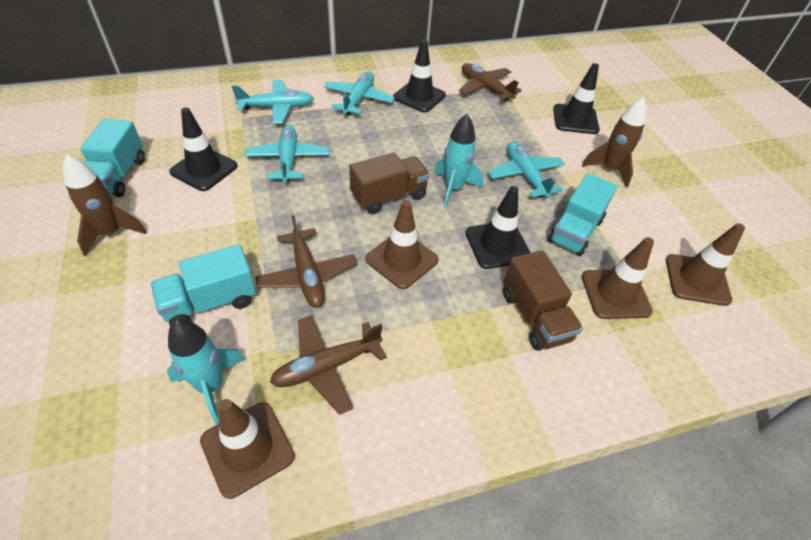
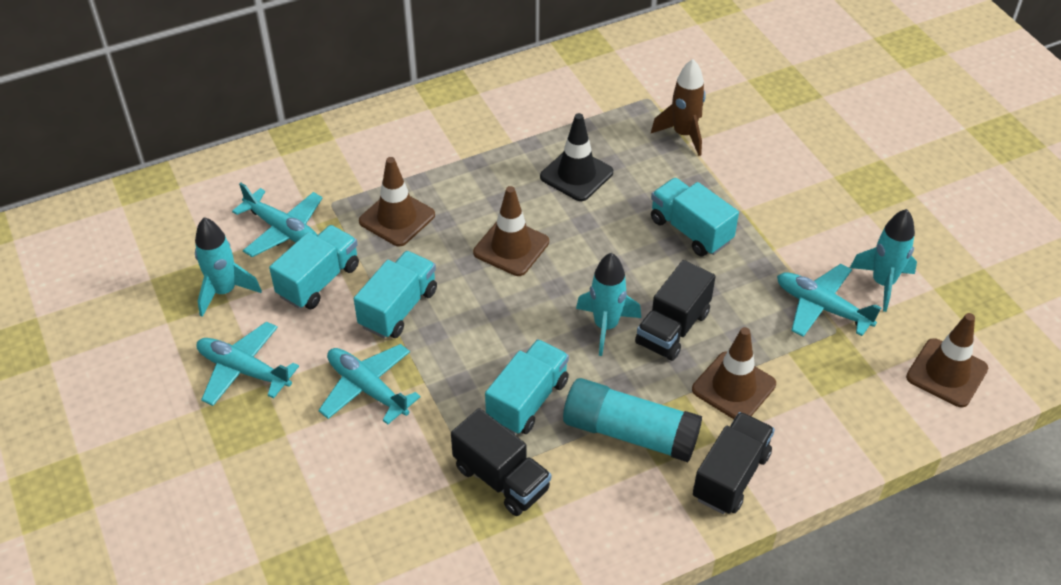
black traffic cone: 4 -> 1
black truck: 0 -> 3
brown plane: 3 -> 0
brown rocket: 2 -> 1
brown truck: 2 -> 0
turquoise glue stick: 0 -> 1
turquoise rocket: 2 -> 3
turquoise truck: 3 -> 4

